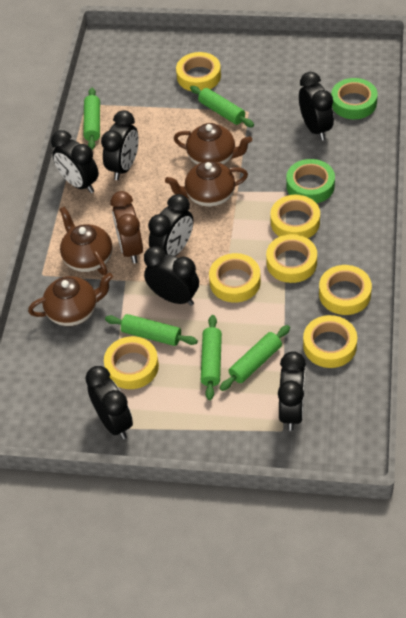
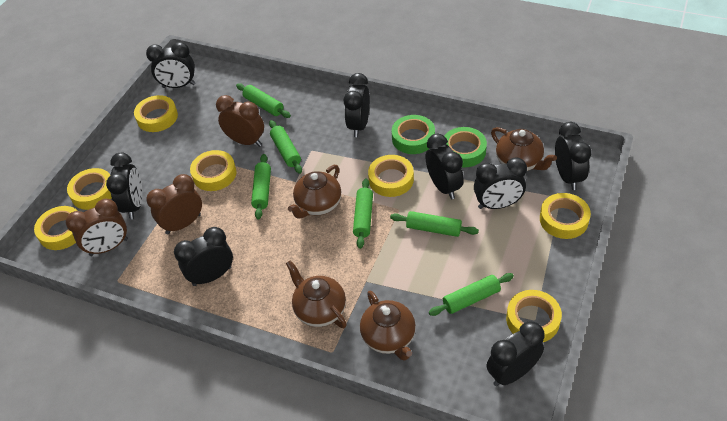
black clock: 7 -> 8
brown clock: 1 -> 3
green rolling pin: 5 -> 6

